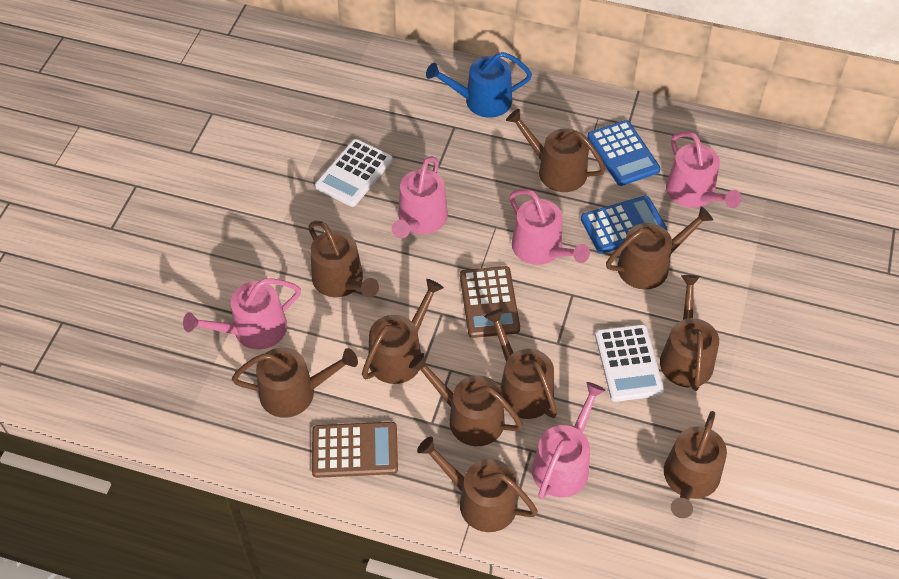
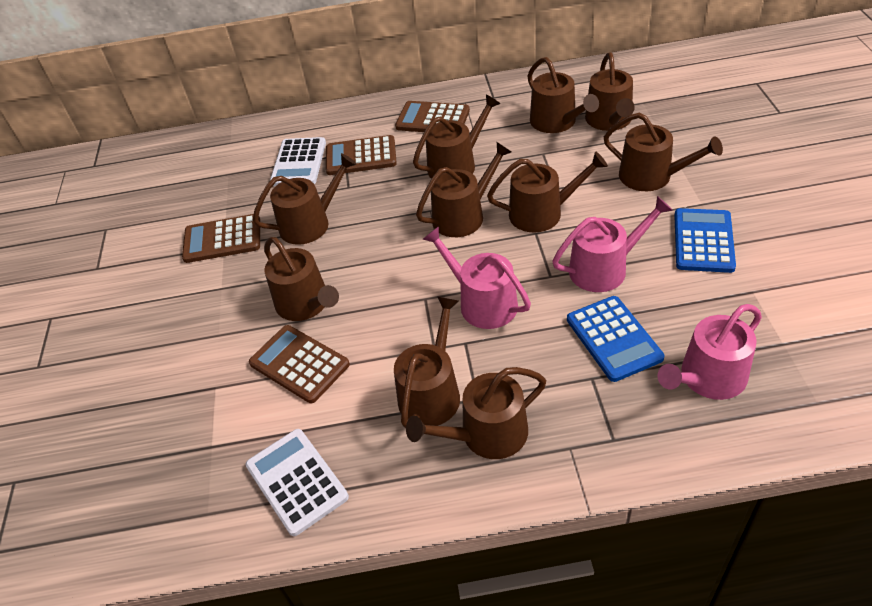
blue watering can: 1 -> 0
brown calculator: 2 -> 4
pink watering can: 5 -> 3

